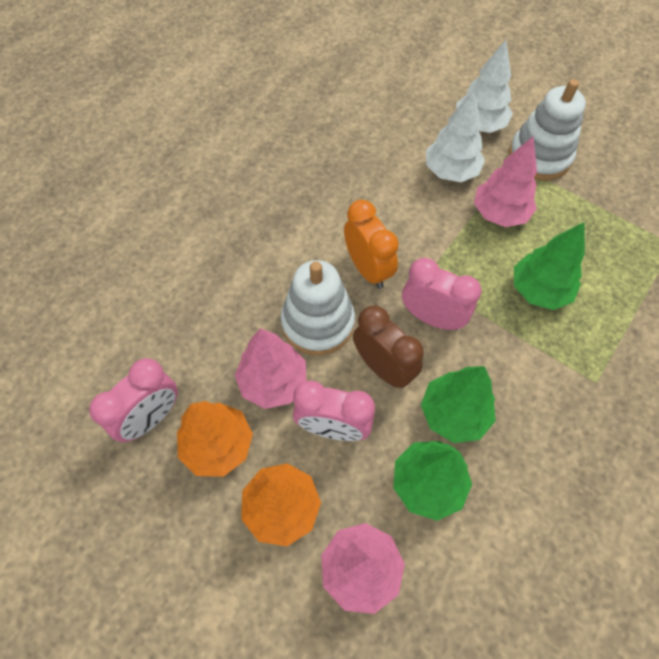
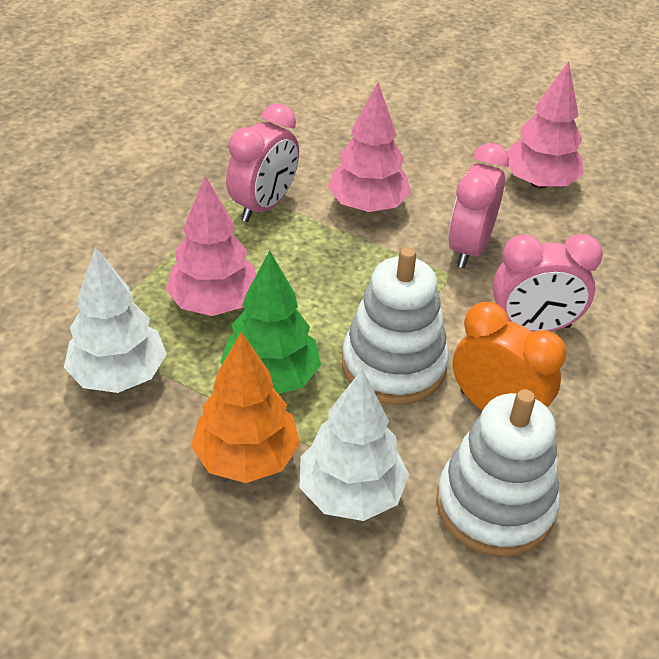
brown clock: 1 -> 0
green tree: 3 -> 1
orange tree: 2 -> 1

